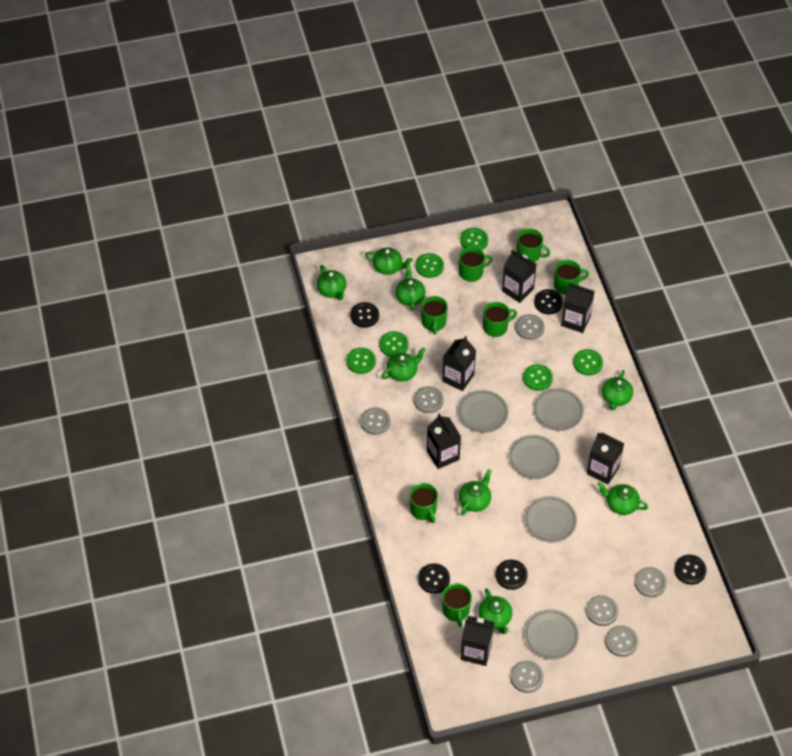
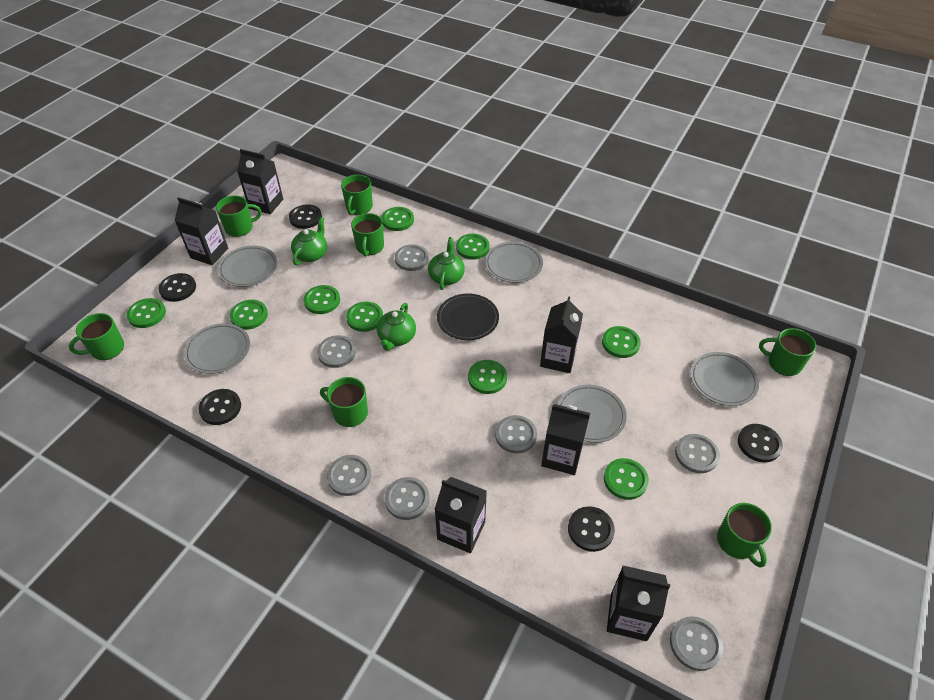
black plate: 0 -> 1
green button: 6 -> 9
green teapot: 8 -> 3

